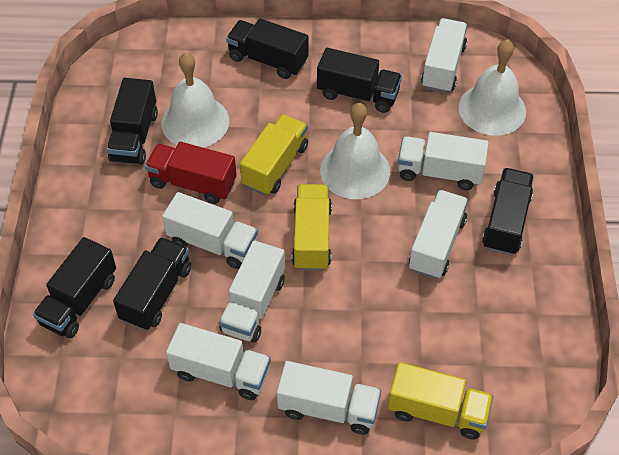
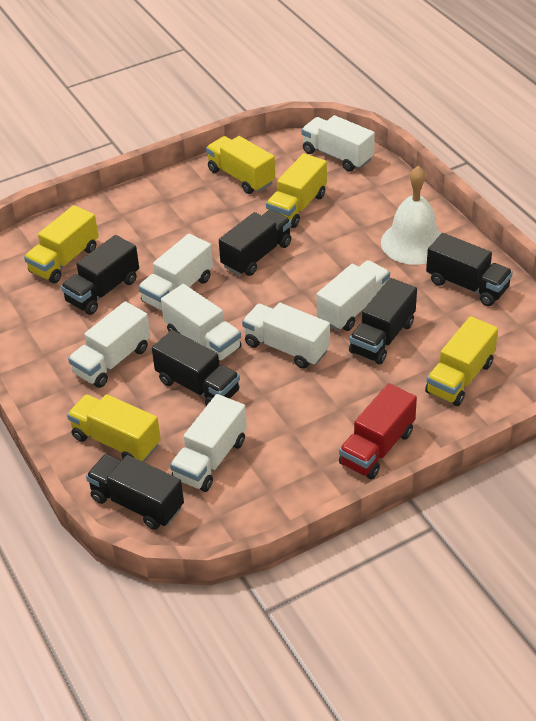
white bell: 3 -> 1
yellow truck: 3 -> 5

